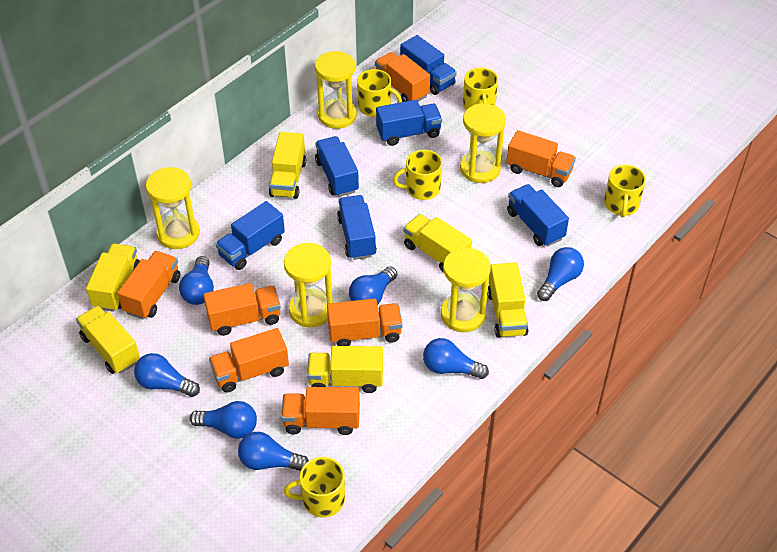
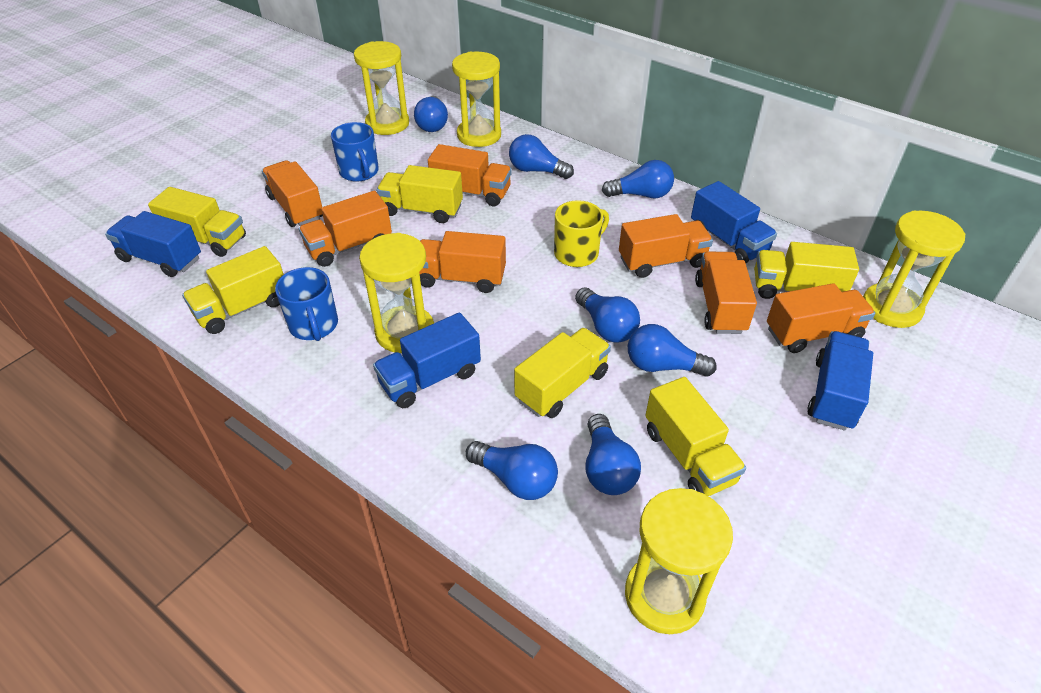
blue mug: 0 -> 2
blue truck: 6 -> 4
yellow mug: 5 -> 1

